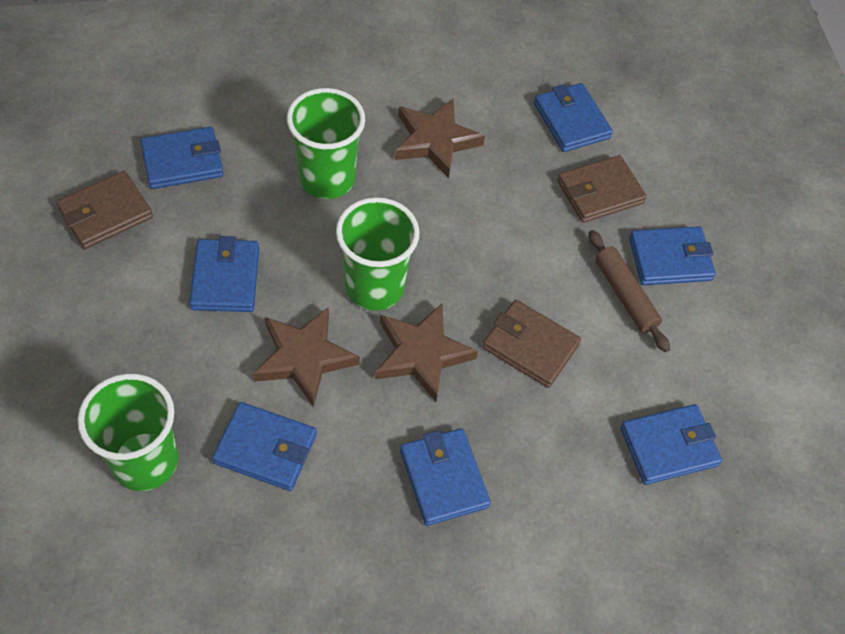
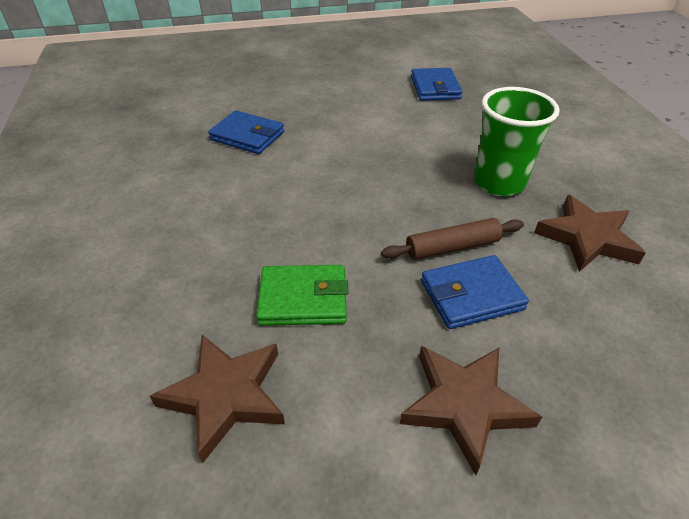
blue wallet: 7 -> 3
brown wallet: 3 -> 0
green cup: 3 -> 1
green wallet: 0 -> 1

